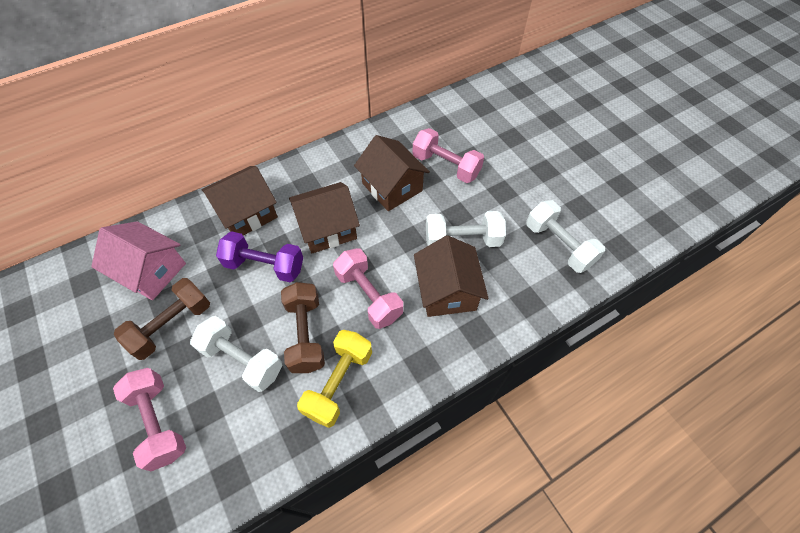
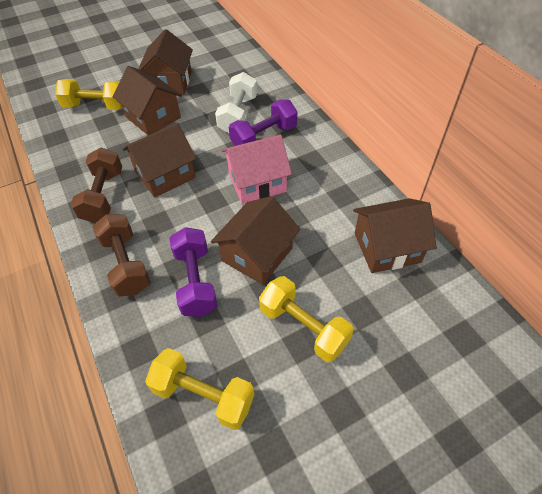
brown house: 4 -> 5
pink dumbbell: 3 -> 0
purple dumbbell: 1 -> 2
white dumbbell: 3 -> 1
yellow dumbbell: 1 -> 3

